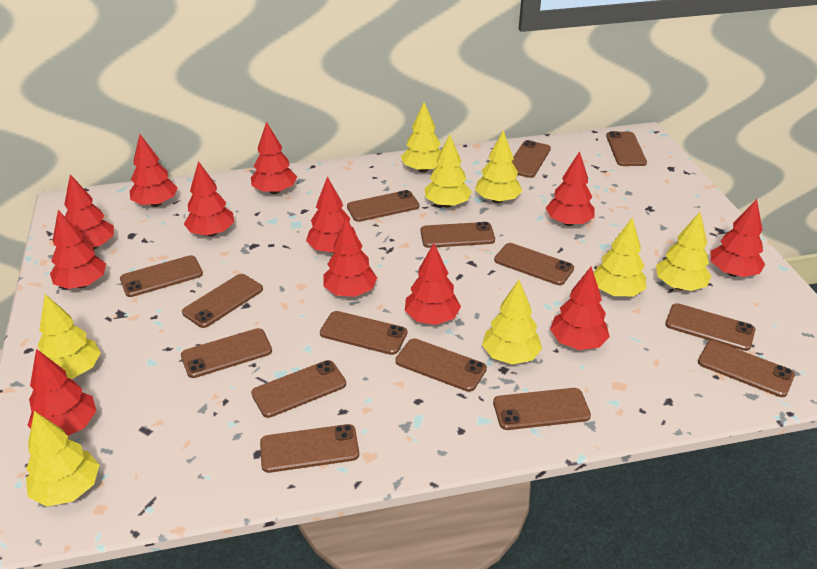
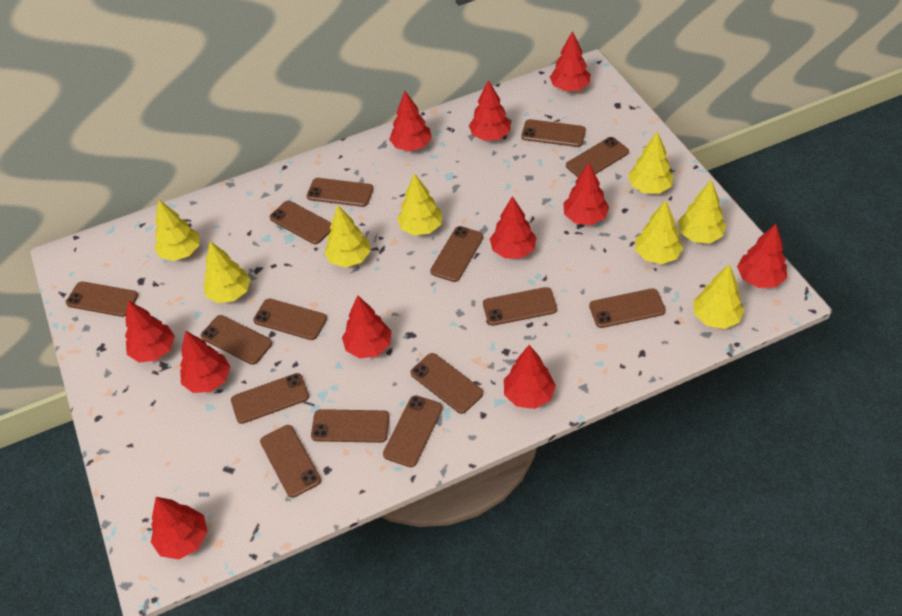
red tree: 12 -> 11

